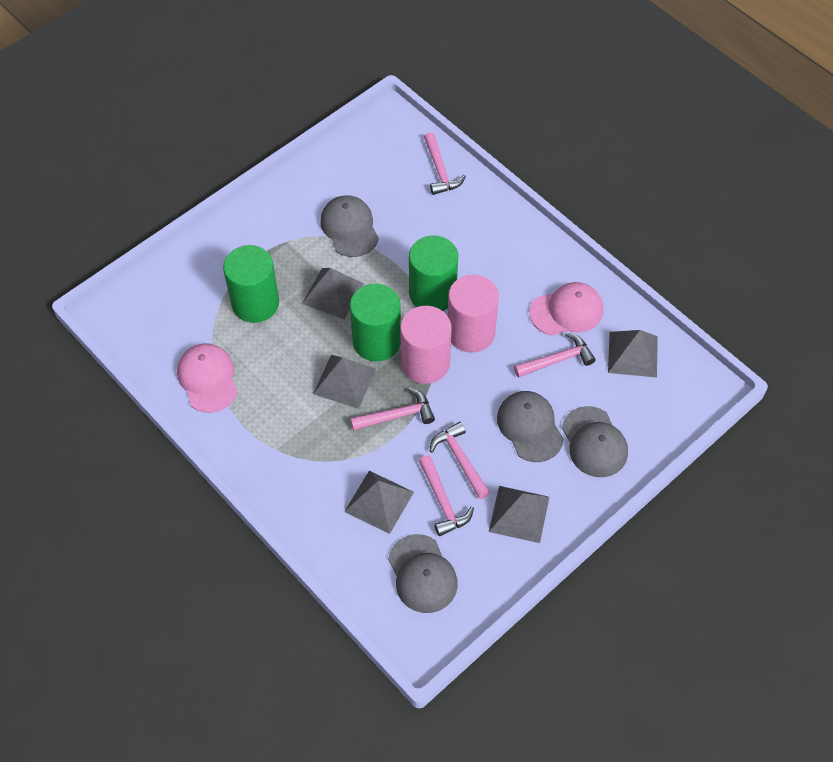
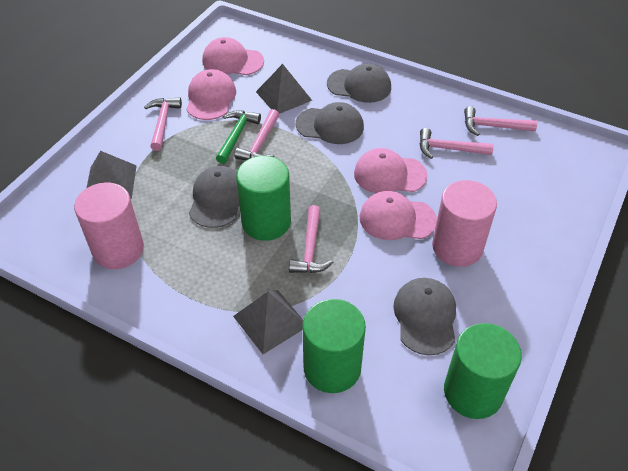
green hammer: 0 -> 1
grey pyramid: 5 -> 3
pink cap: 2 -> 4

